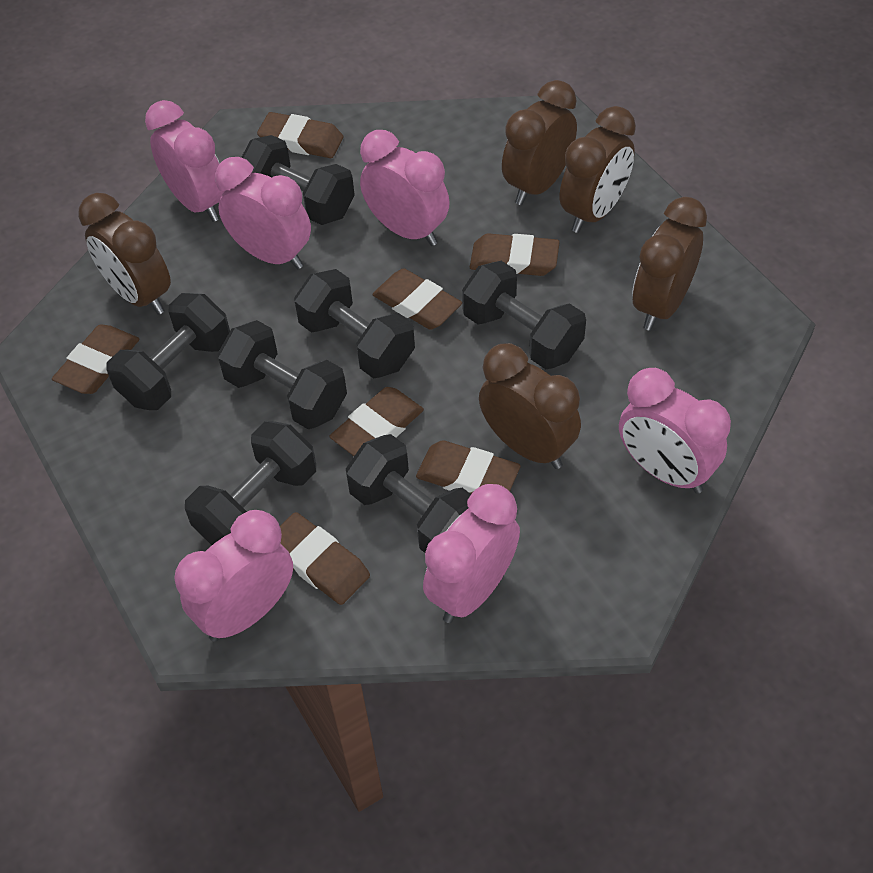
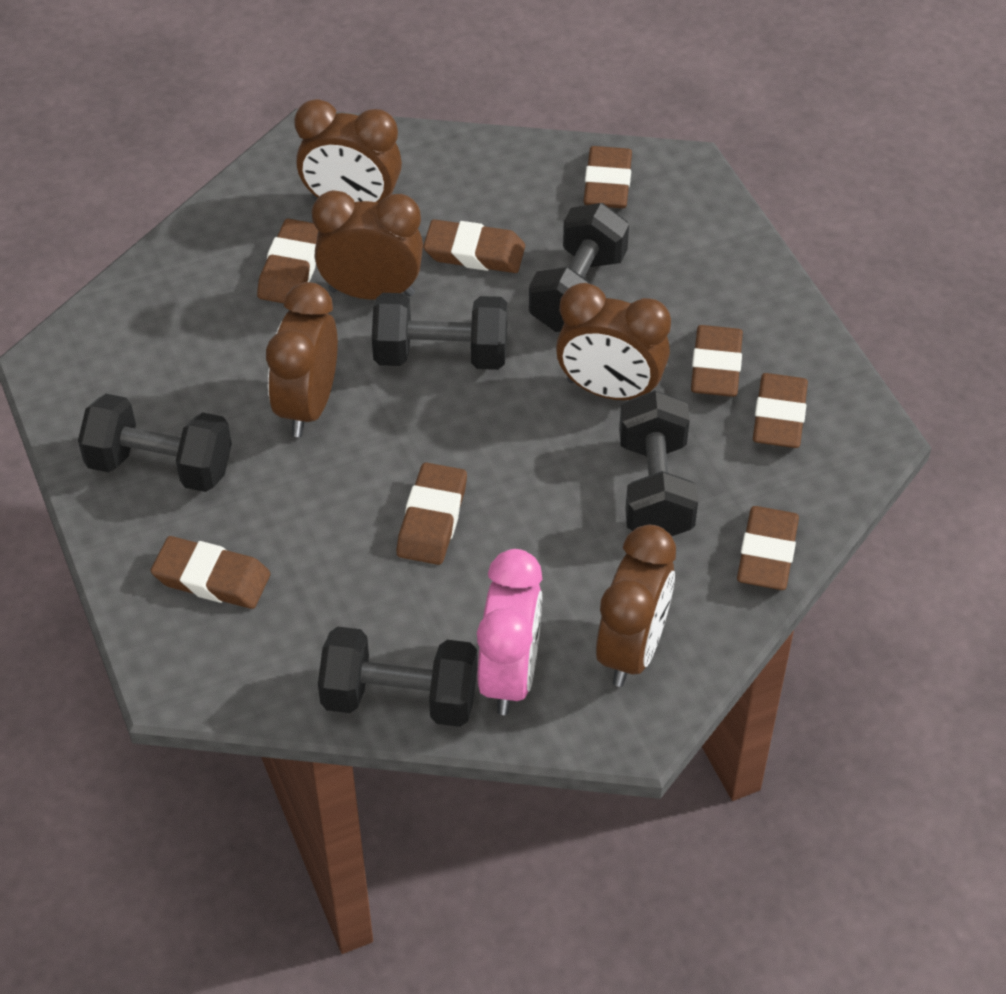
black dumbbell: 7 -> 5
brown eraser: 7 -> 8
pink clock: 6 -> 1

